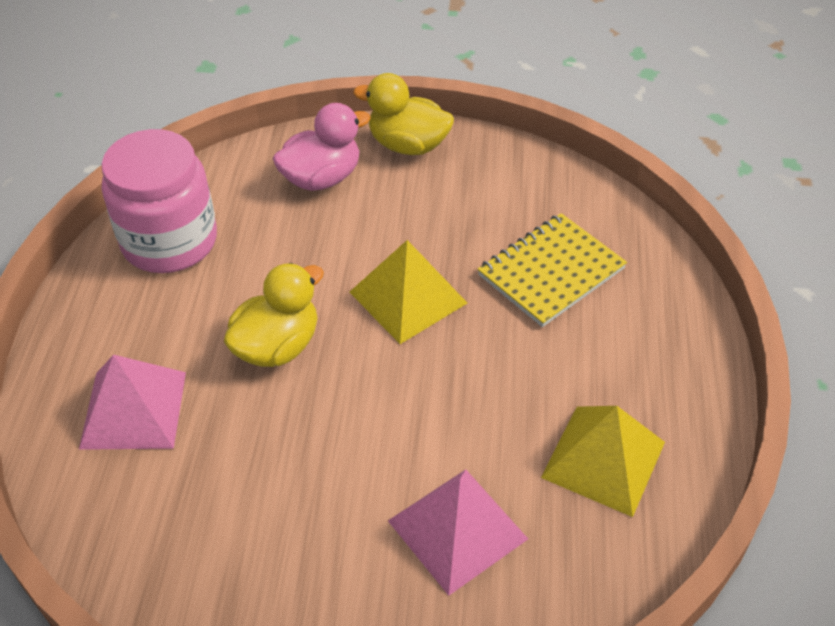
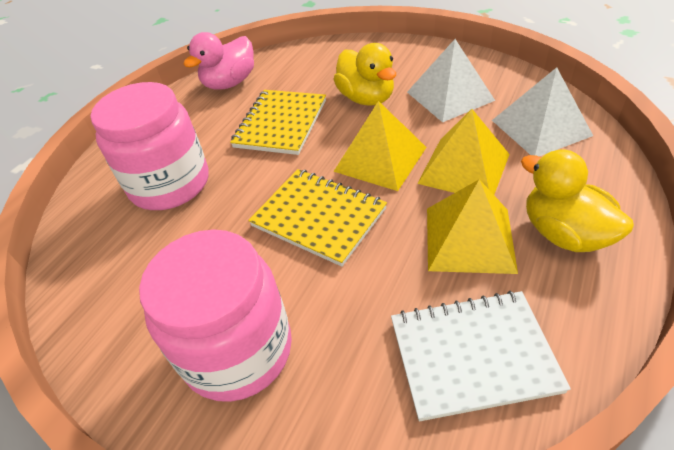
pink jar: 1 -> 2
pink pyramid: 2 -> 0
white notebook: 0 -> 1
white pyramid: 0 -> 2
yellow notebook: 1 -> 2
yellow pyramid: 2 -> 3

